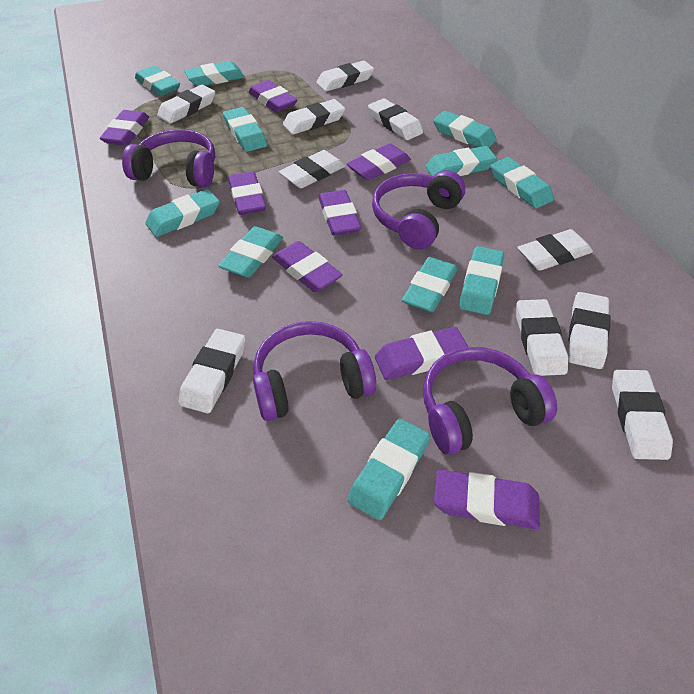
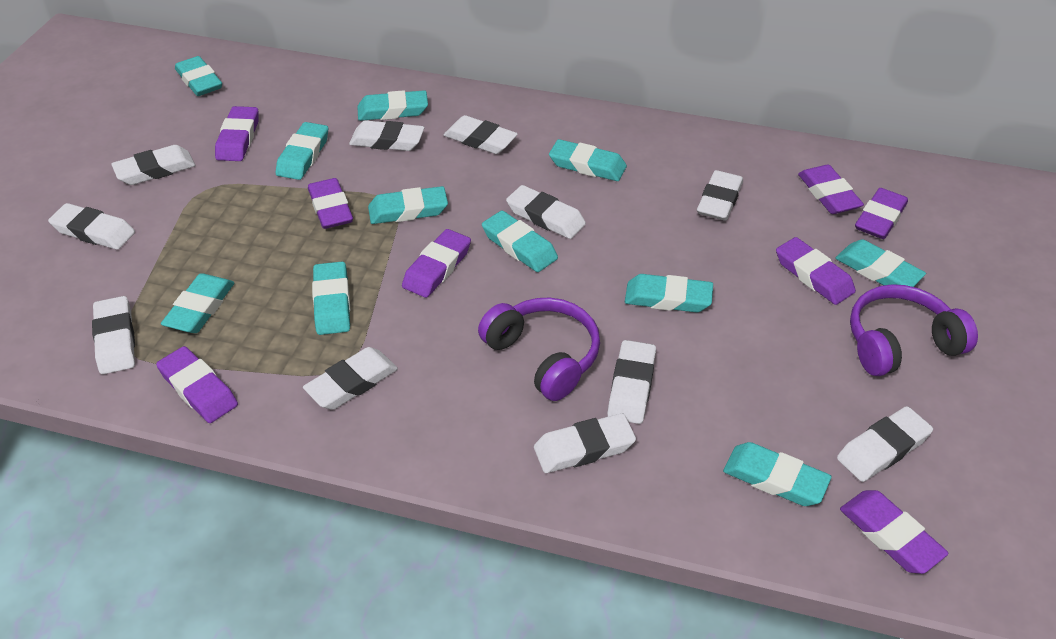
purple headphones: 4 -> 2
white eraser: 10 -> 11

